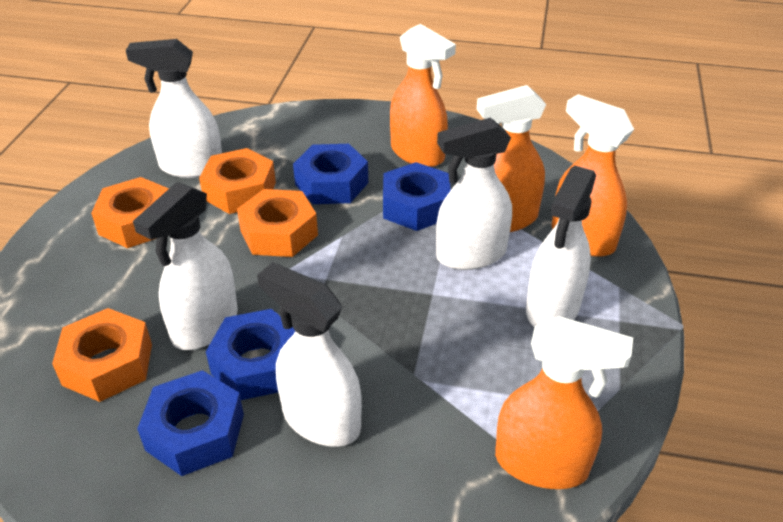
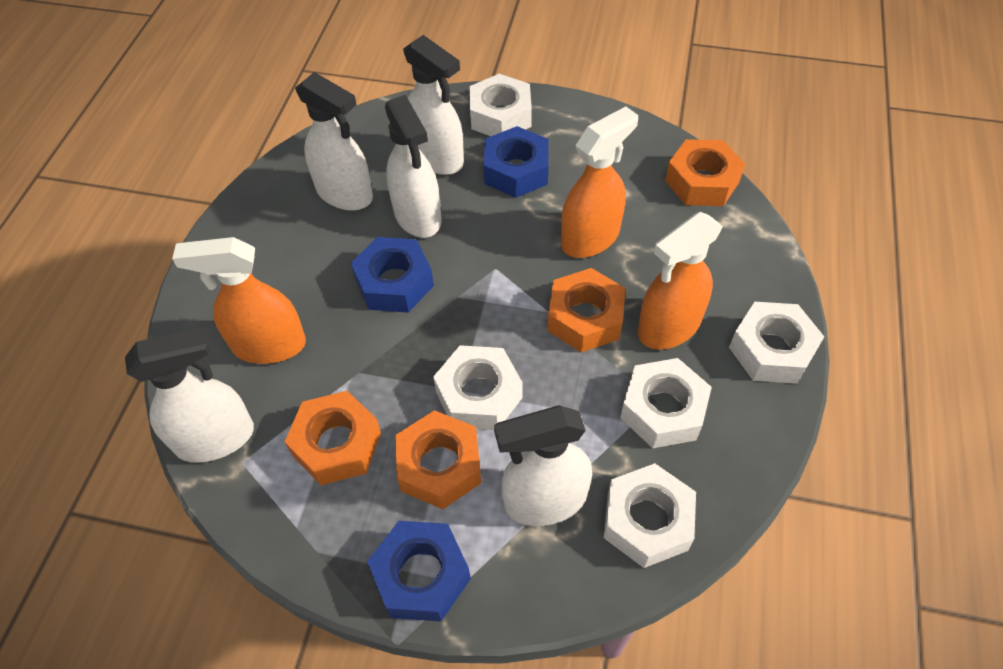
blue nut: 4 -> 3
orange spray bottle: 4 -> 3
white nut: 0 -> 5

